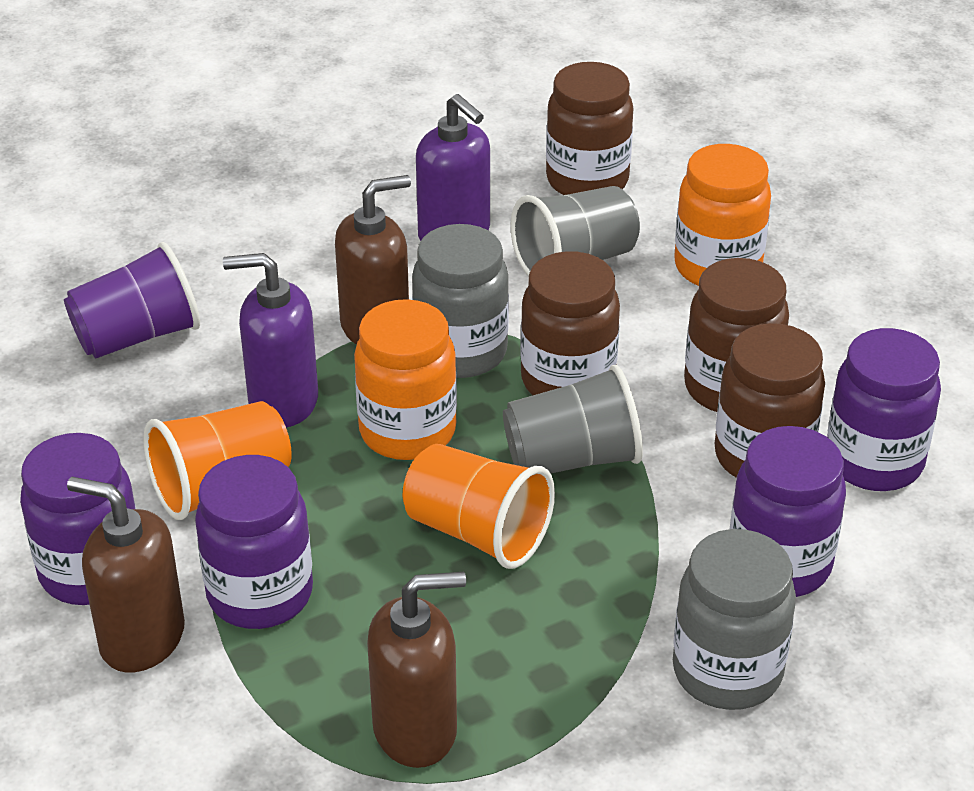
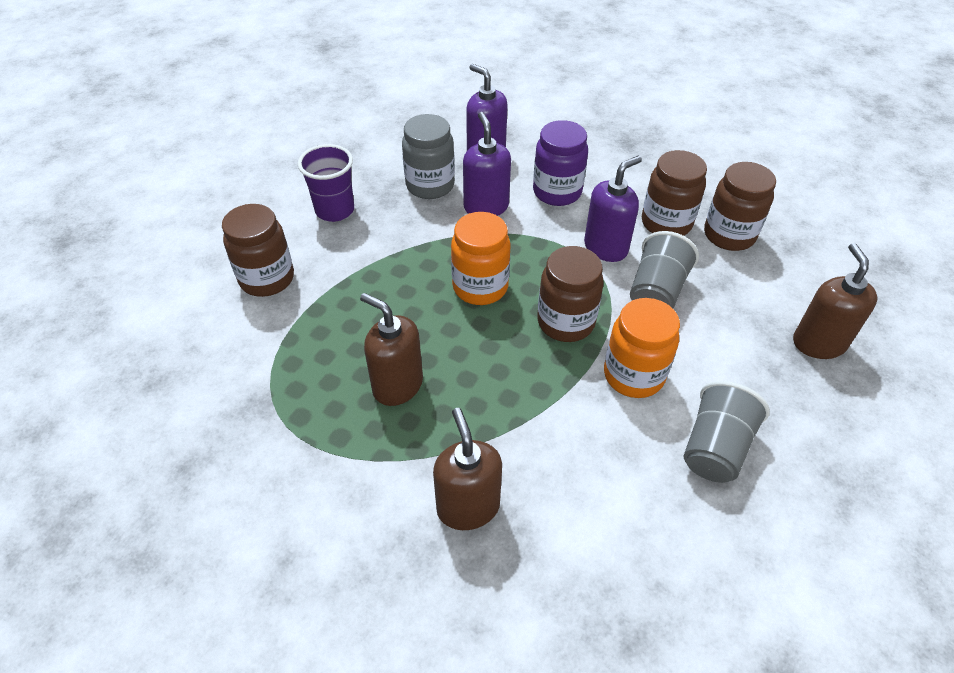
grey jar: 2 -> 1
orange cup: 2 -> 0
purple jar: 4 -> 1
purple soap dispenser: 2 -> 3

